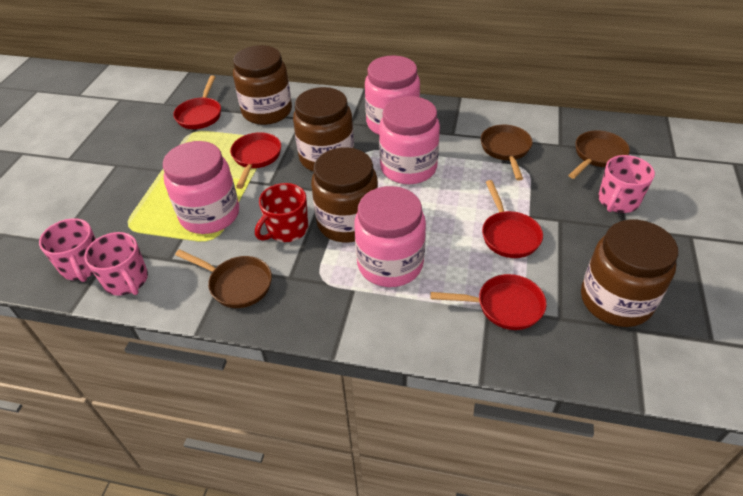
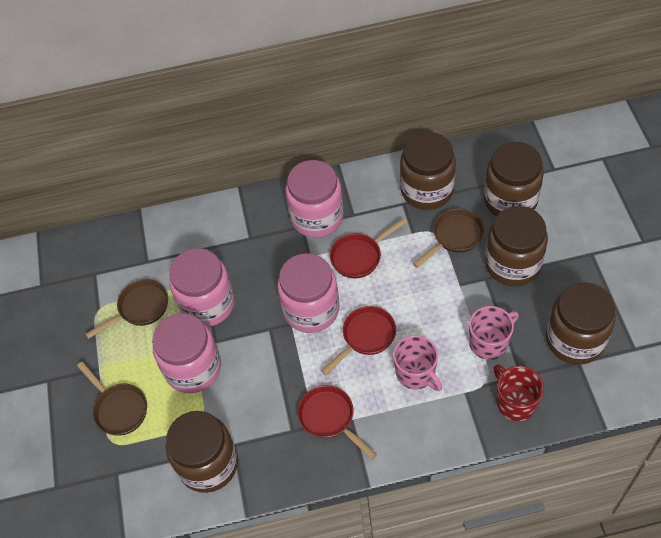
brown jar: 4 -> 5
pink mug: 3 -> 2
red pan: 4 -> 3

